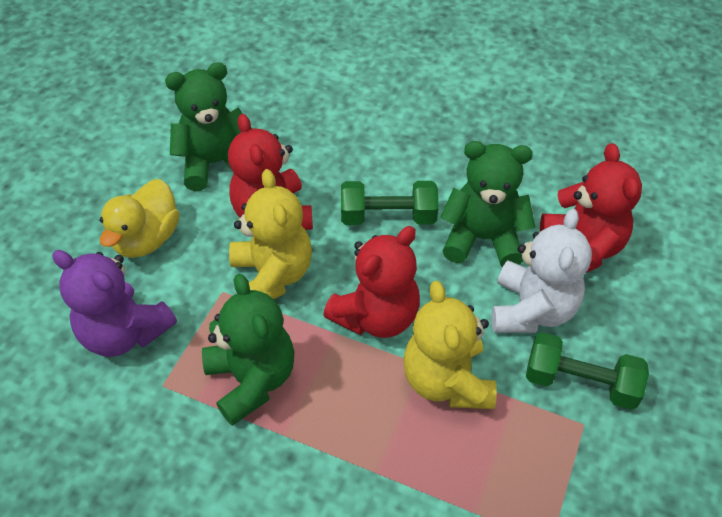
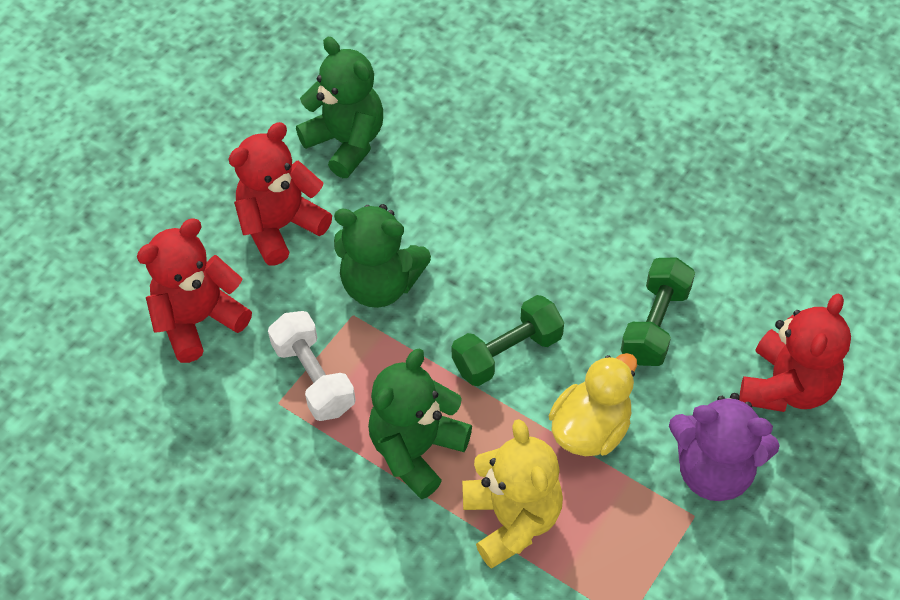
white dumbbell: 0 -> 1
white teddy bear: 1 -> 0
yellow teddy bear: 2 -> 1

